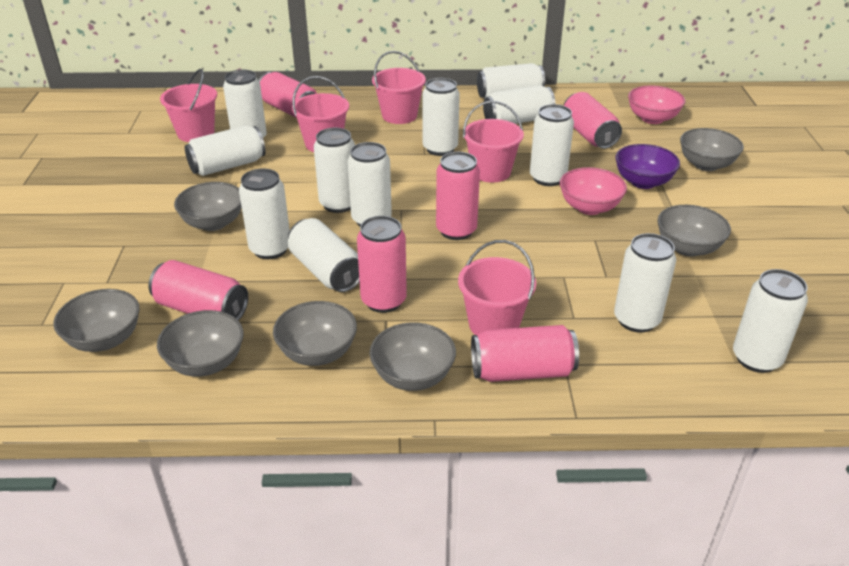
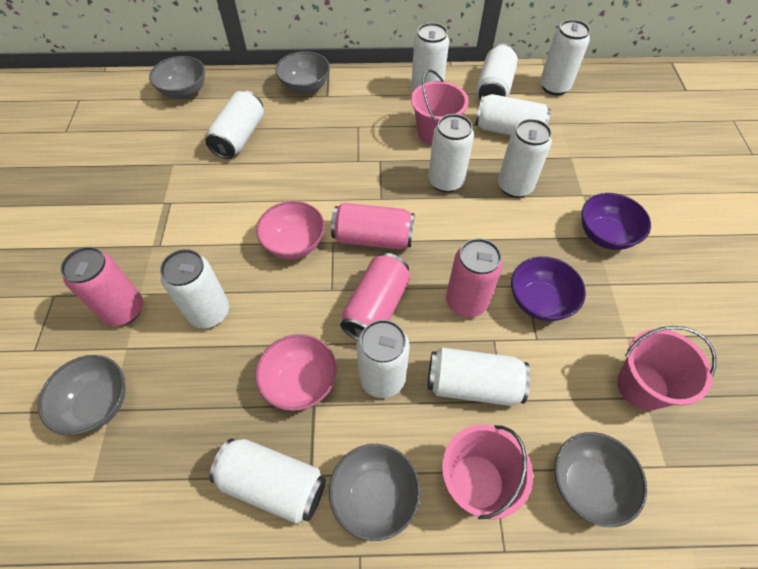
grey bowl: 7 -> 5
pink bucket: 5 -> 3
pink can: 6 -> 4
purple bowl: 1 -> 2
white can: 12 -> 11

